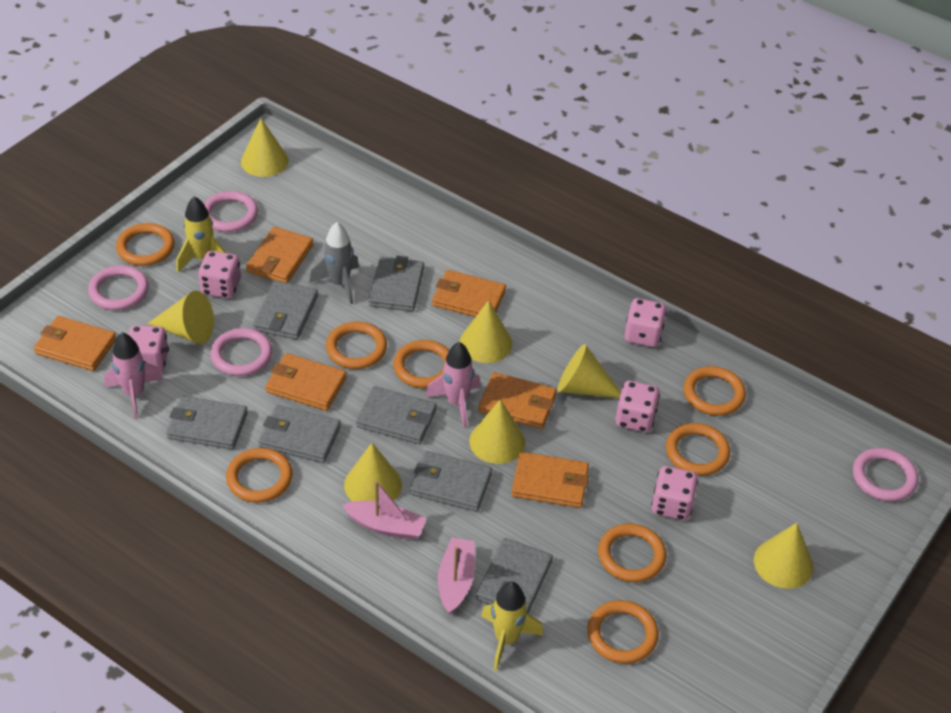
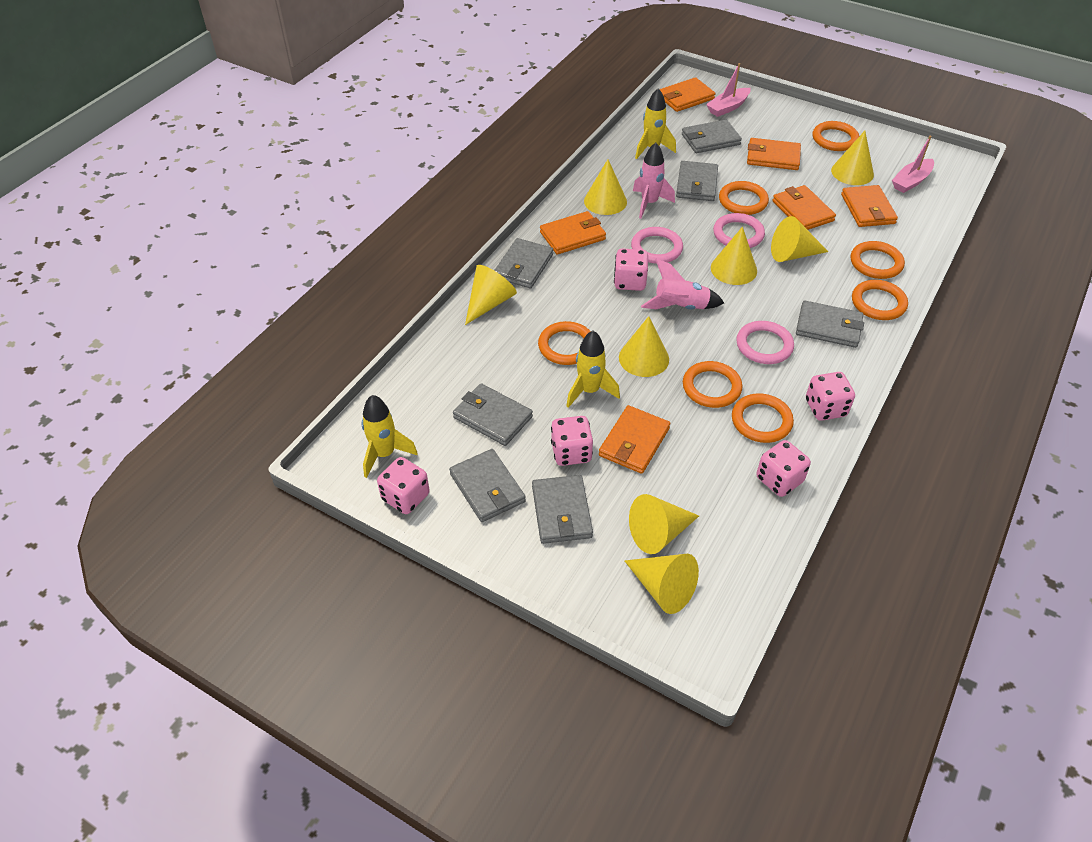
grey rocket: 1 -> 0
orange ring: 8 -> 7
pink ring: 4 -> 3
yellow cone: 7 -> 8
yellow rocket: 2 -> 3

